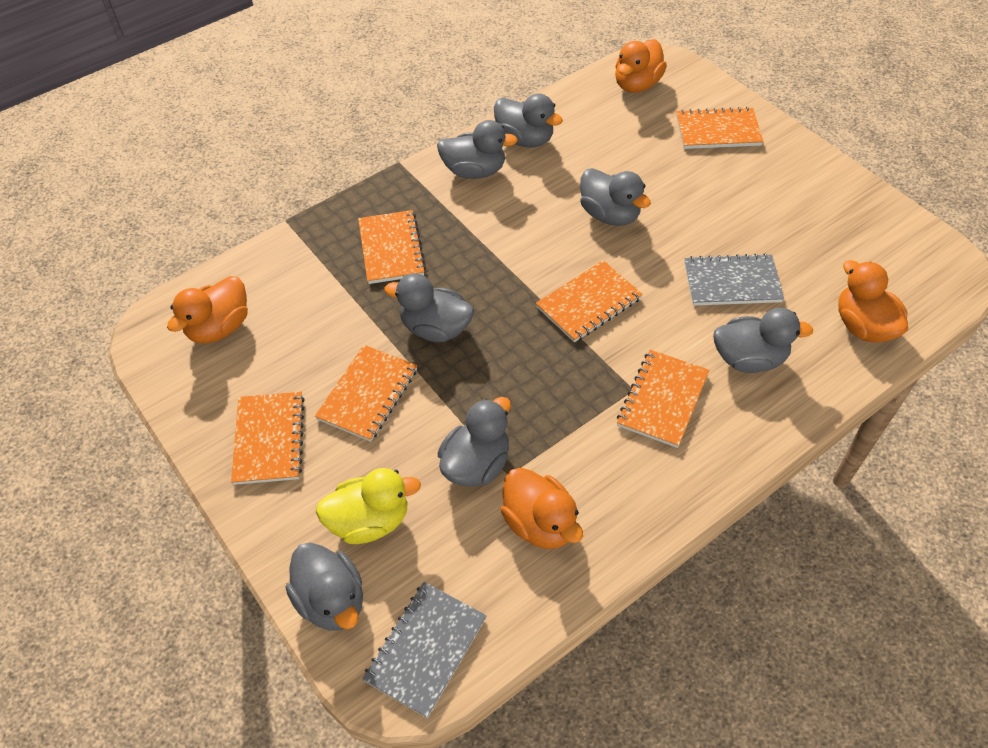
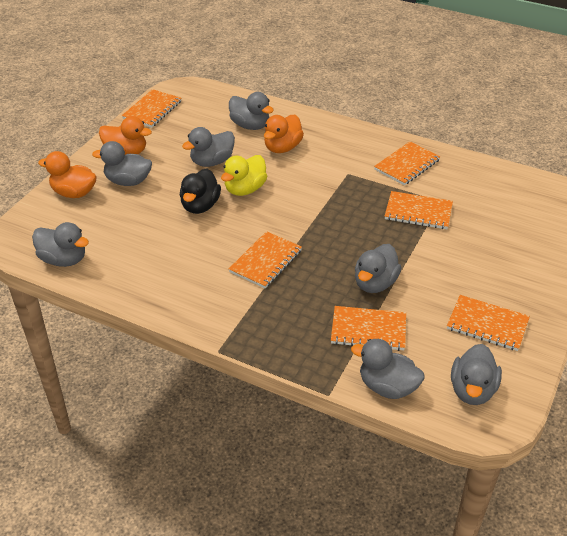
black duck: 0 -> 1
grey notebook: 2 -> 0
orange duck: 4 -> 3

